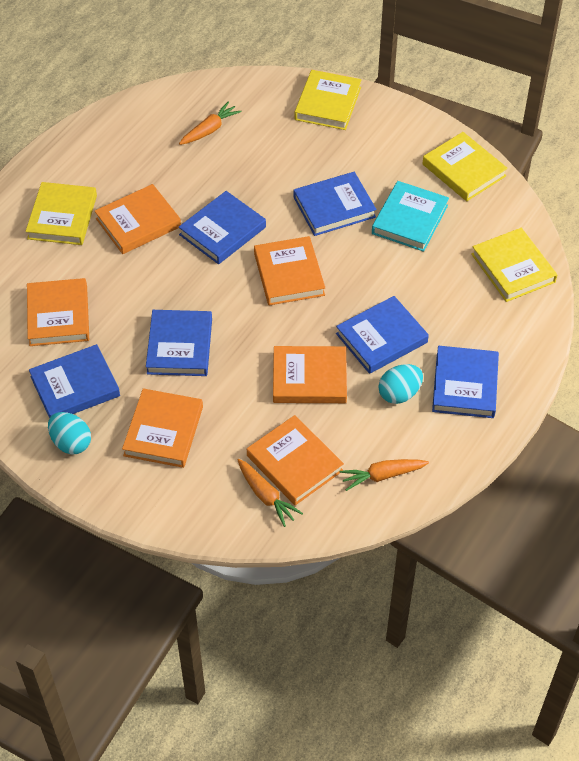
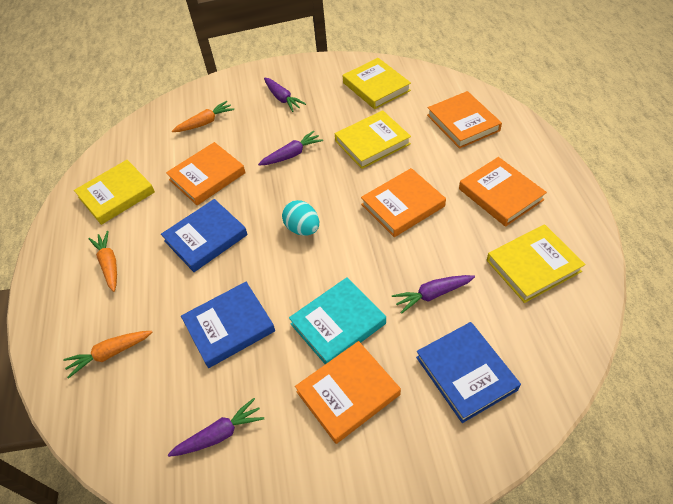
blue book: 6 -> 3
orange book: 6 -> 5
purple carrot: 0 -> 4
turquoise egg: 2 -> 1

